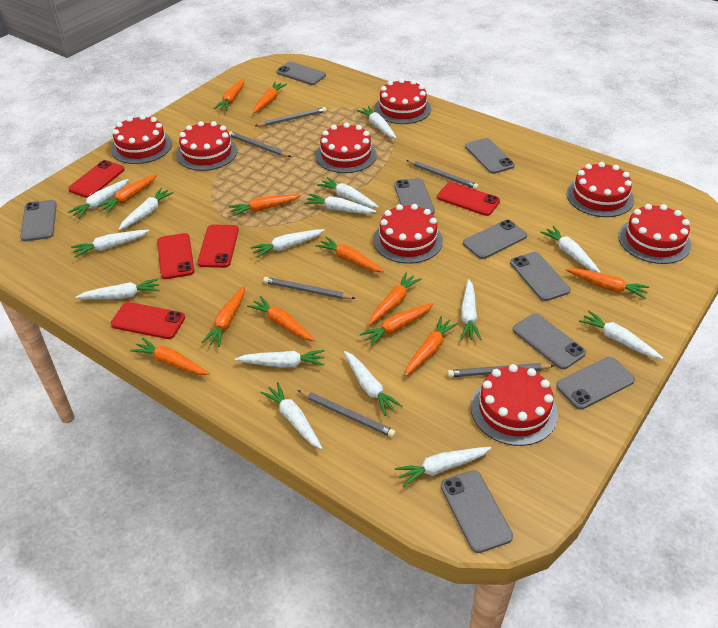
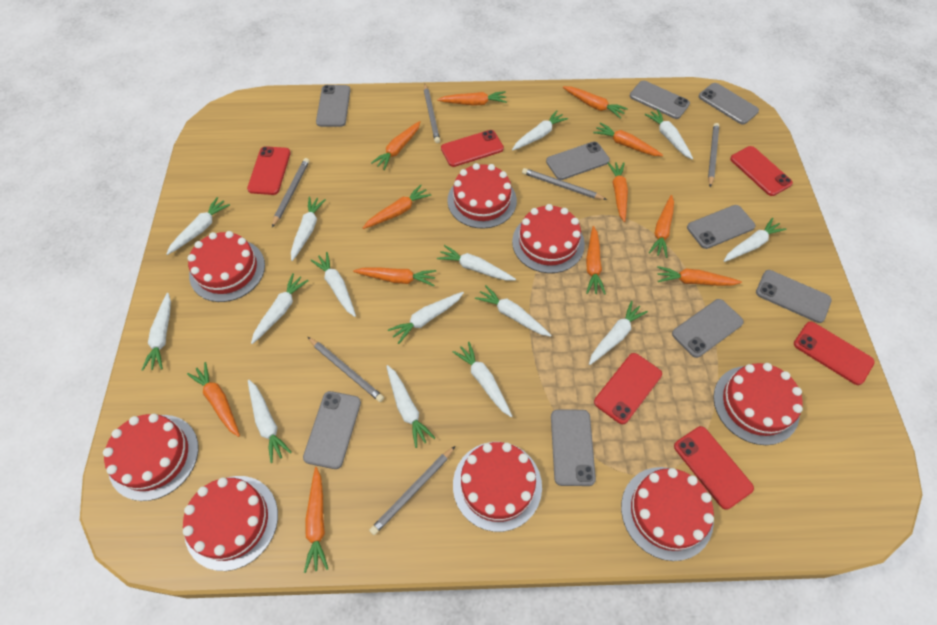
red phone: 5 -> 6

